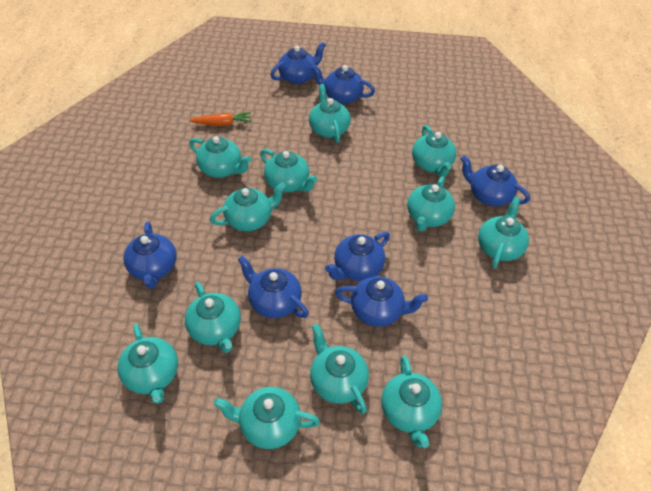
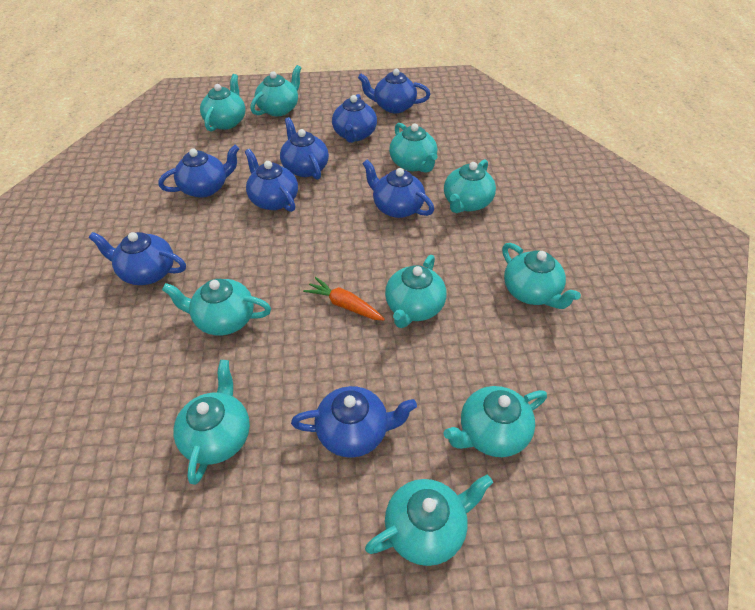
blue teapot: 7 -> 8
turquoise teapot: 12 -> 10

